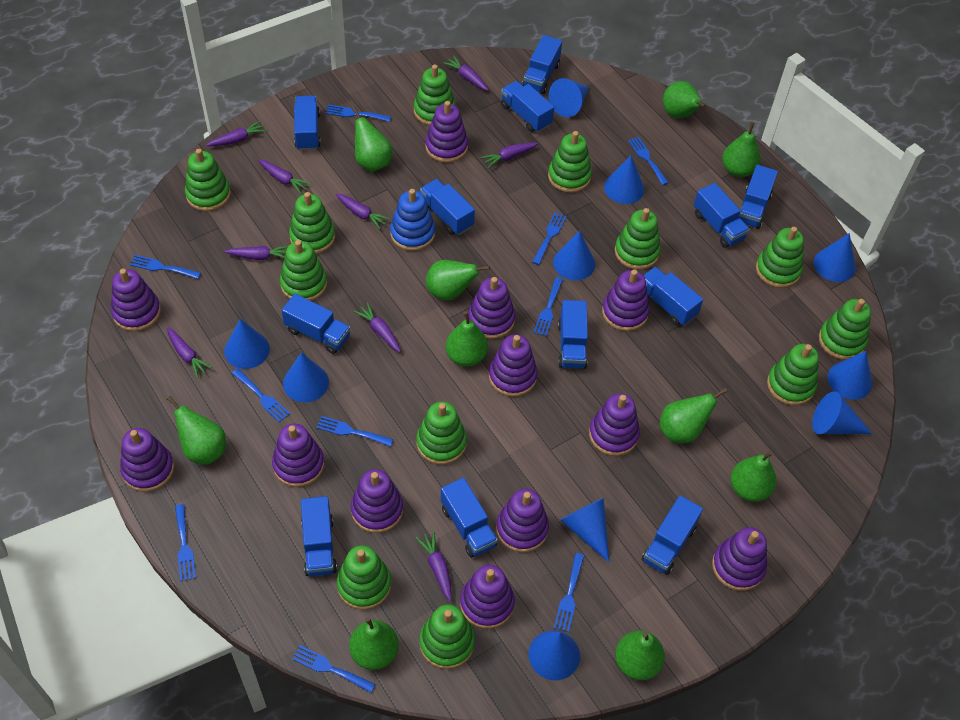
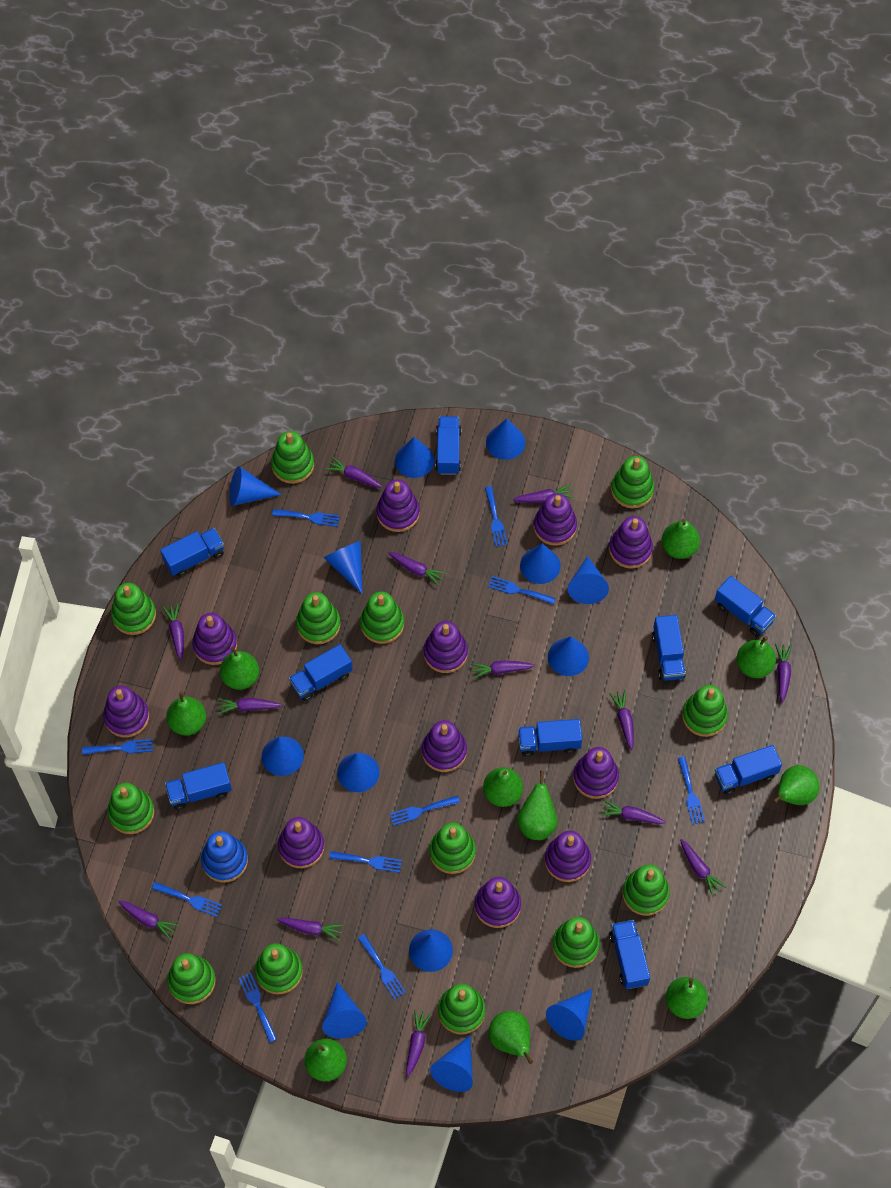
blue cone: 10 -> 13
blue truck: 12 -> 9
green stacking toy: 12 -> 13
purple carrot: 9 -> 13
purple stacking toy: 12 -> 11

